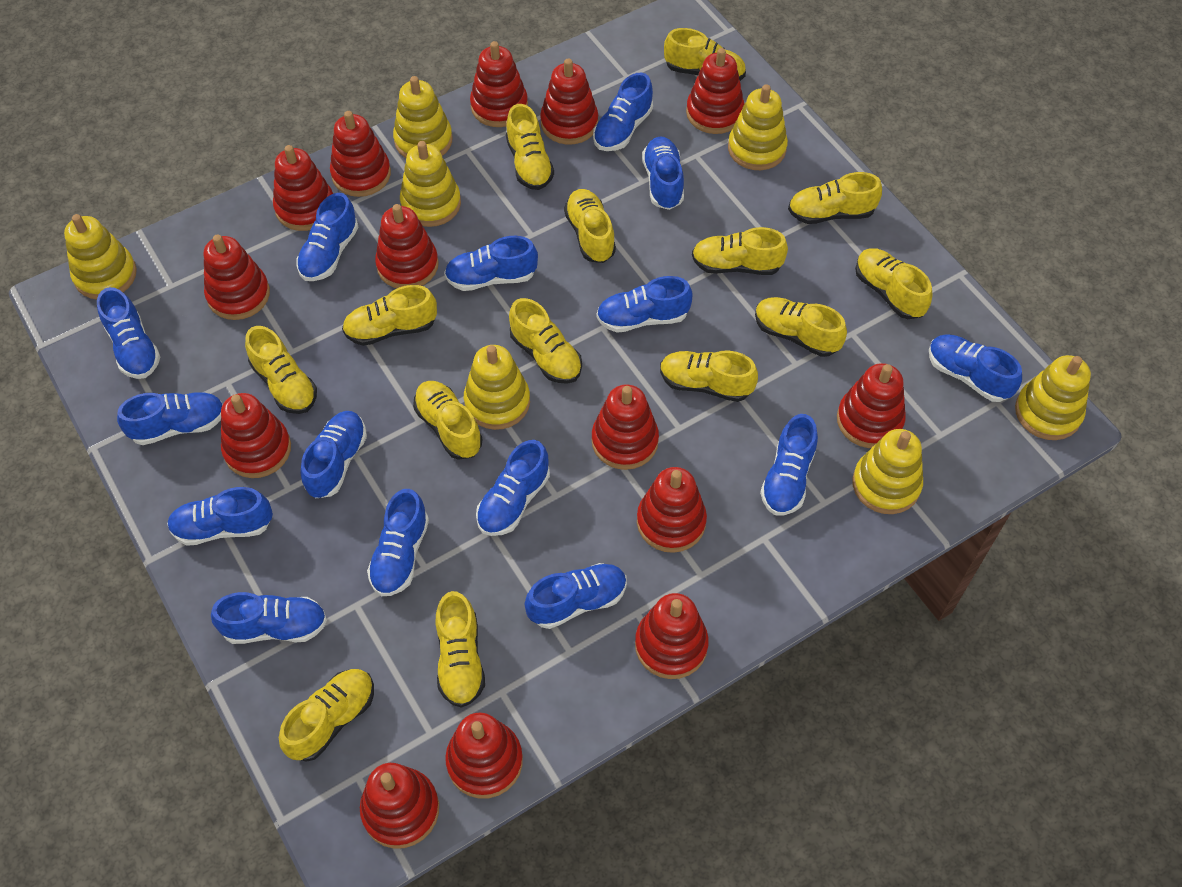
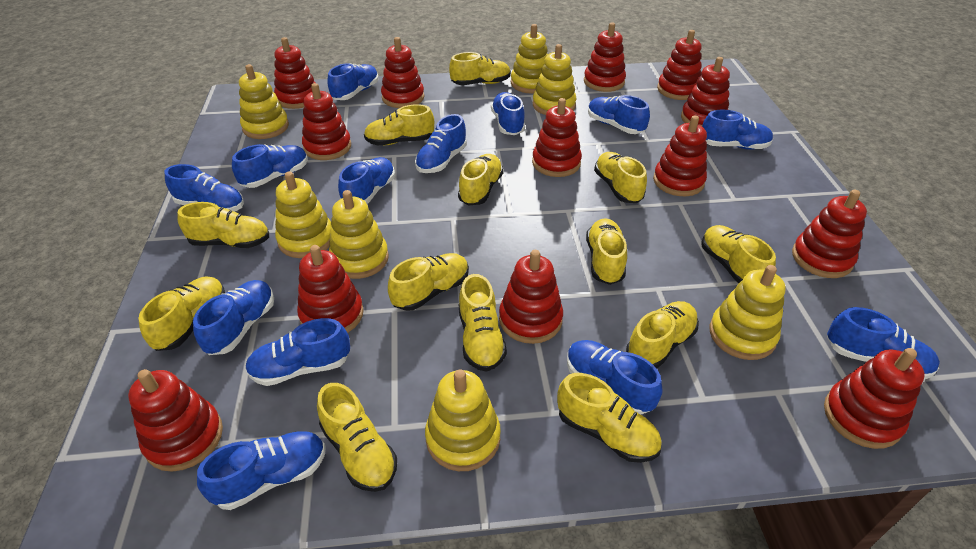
blue shoe: 15 -> 13
red stacking toy: 14 -> 13
yellow shoe: 14 -> 13

